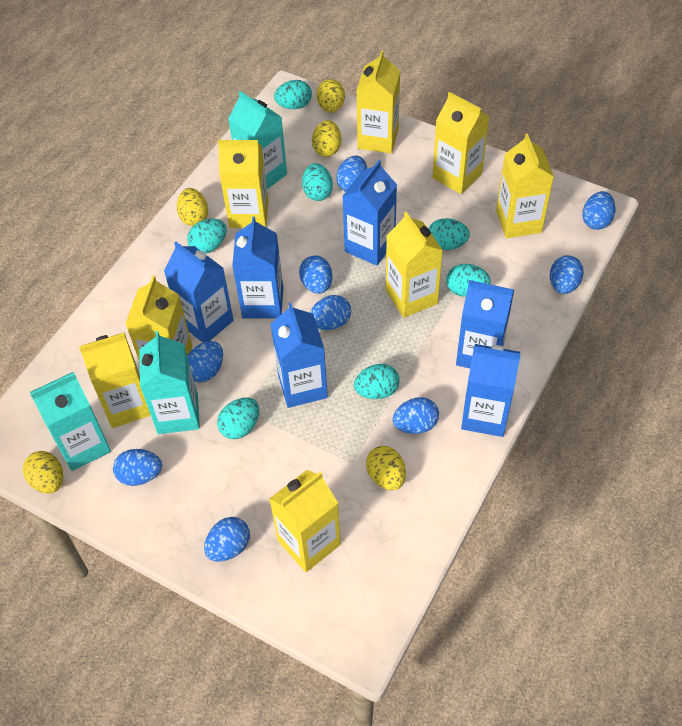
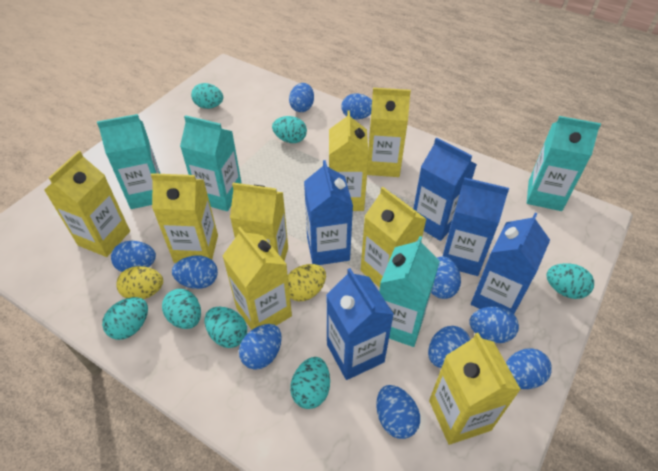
blue carton: 6 -> 5
blue egg: 9 -> 10
turquoise carton: 3 -> 4
yellow egg: 5 -> 2

